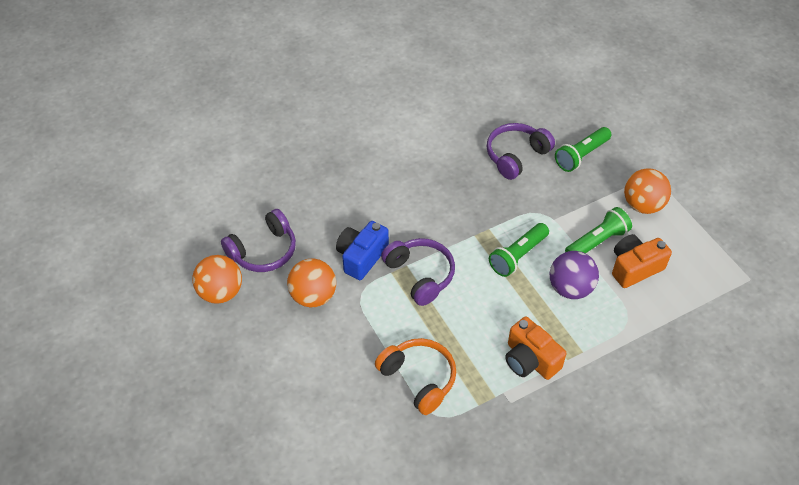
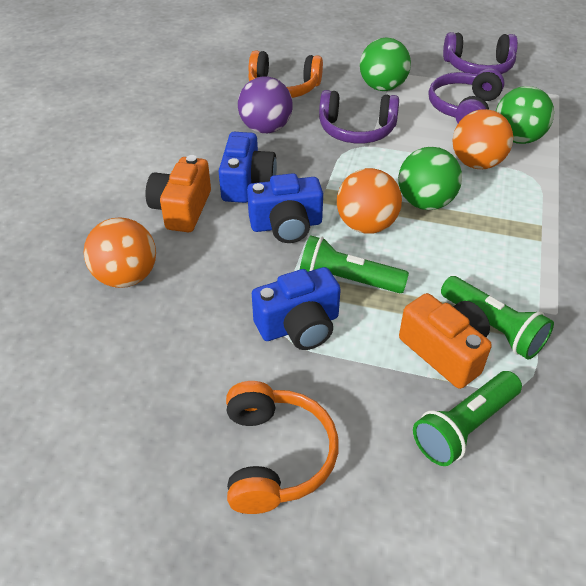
blue camera: 1 -> 3
green ball: 0 -> 3
orange headphones: 1 -> 2

